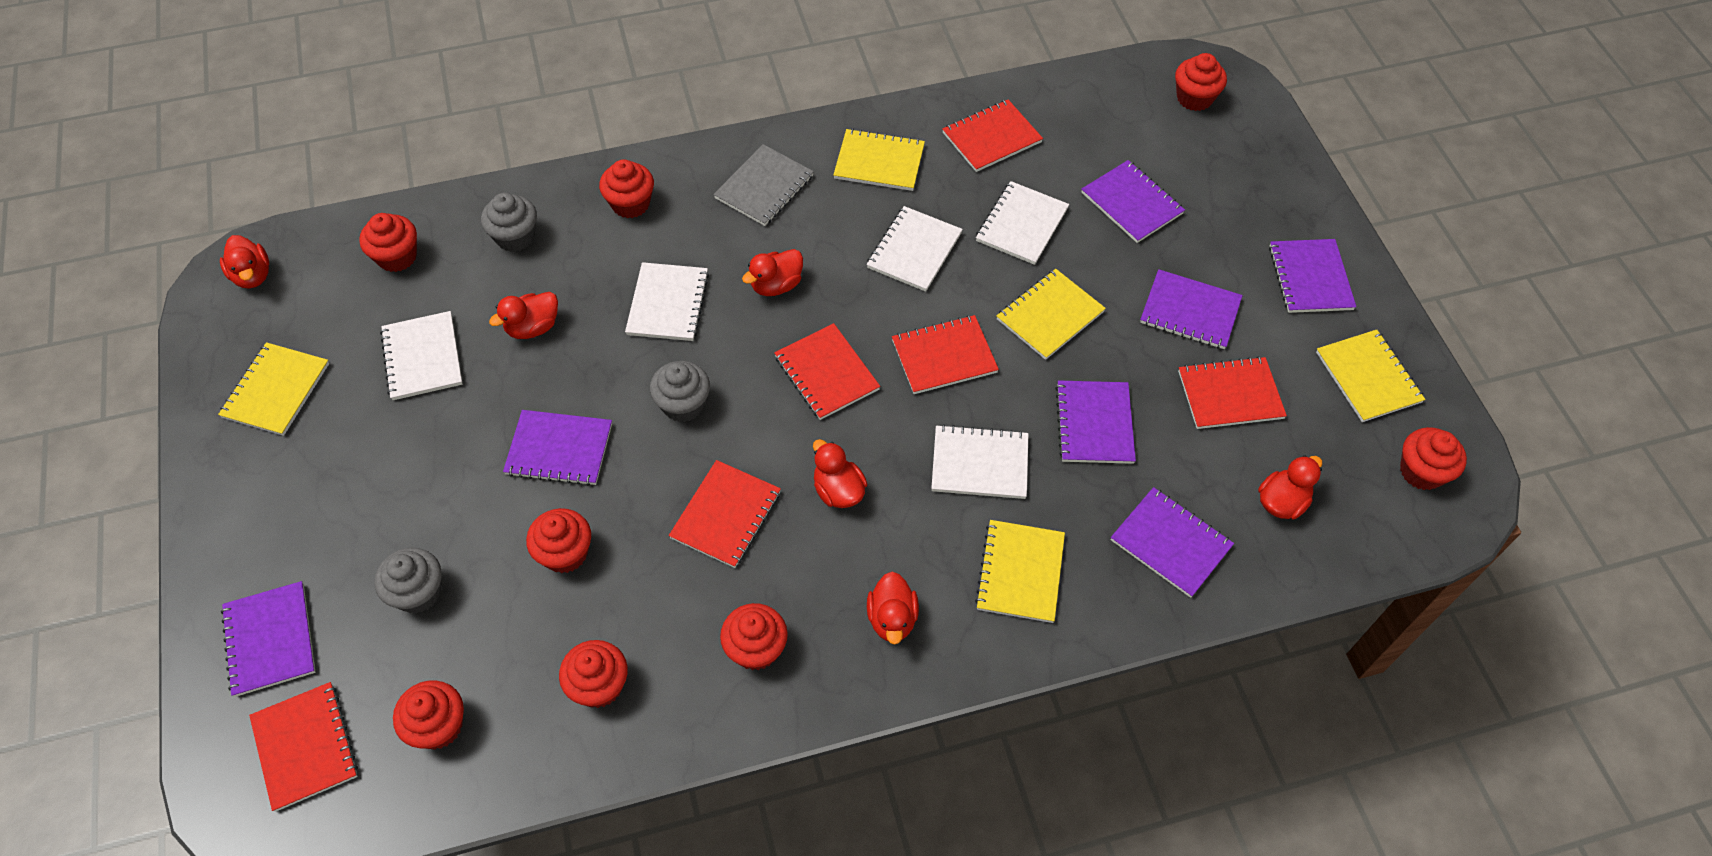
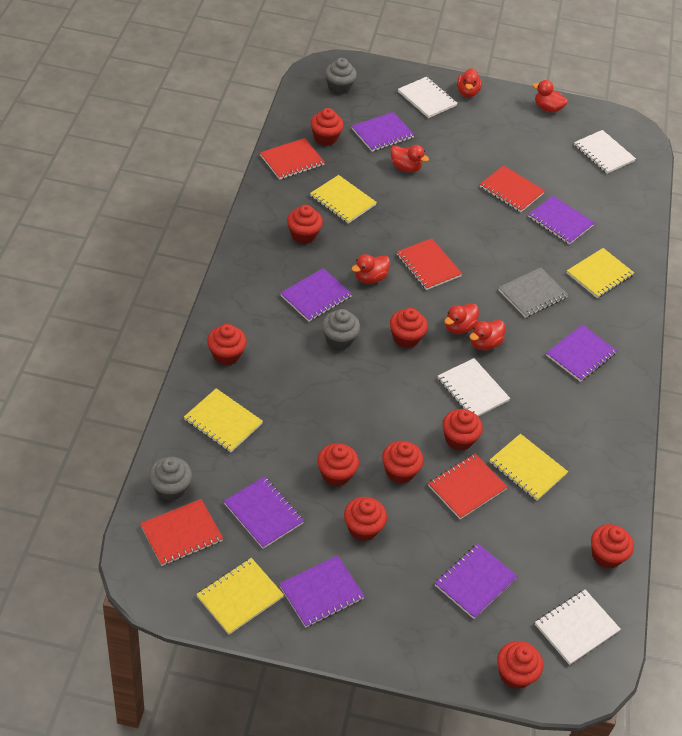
red cupcake: 8 -> 10
red notebook: 6 -> 5
white notebook: 5 -> 4

